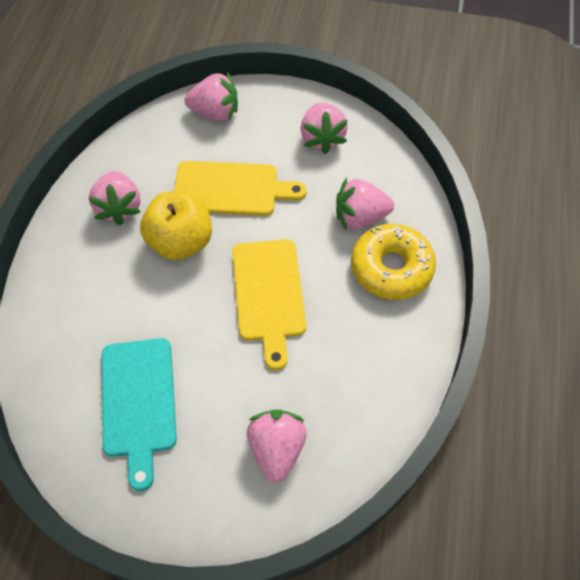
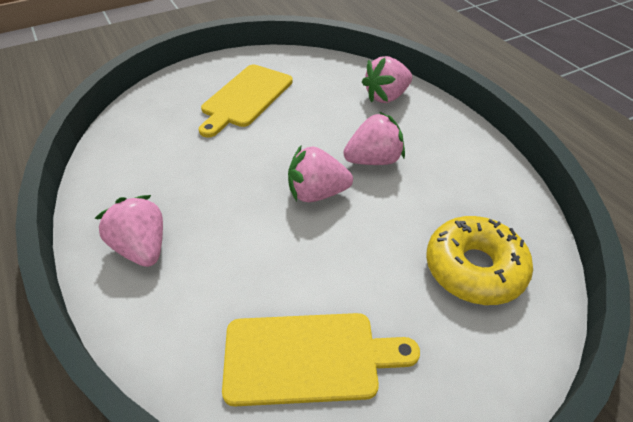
pink strawberry: 5 -> 4
turquoise cutting board: 1 -> 0
yellow apple: 1 -> 0

